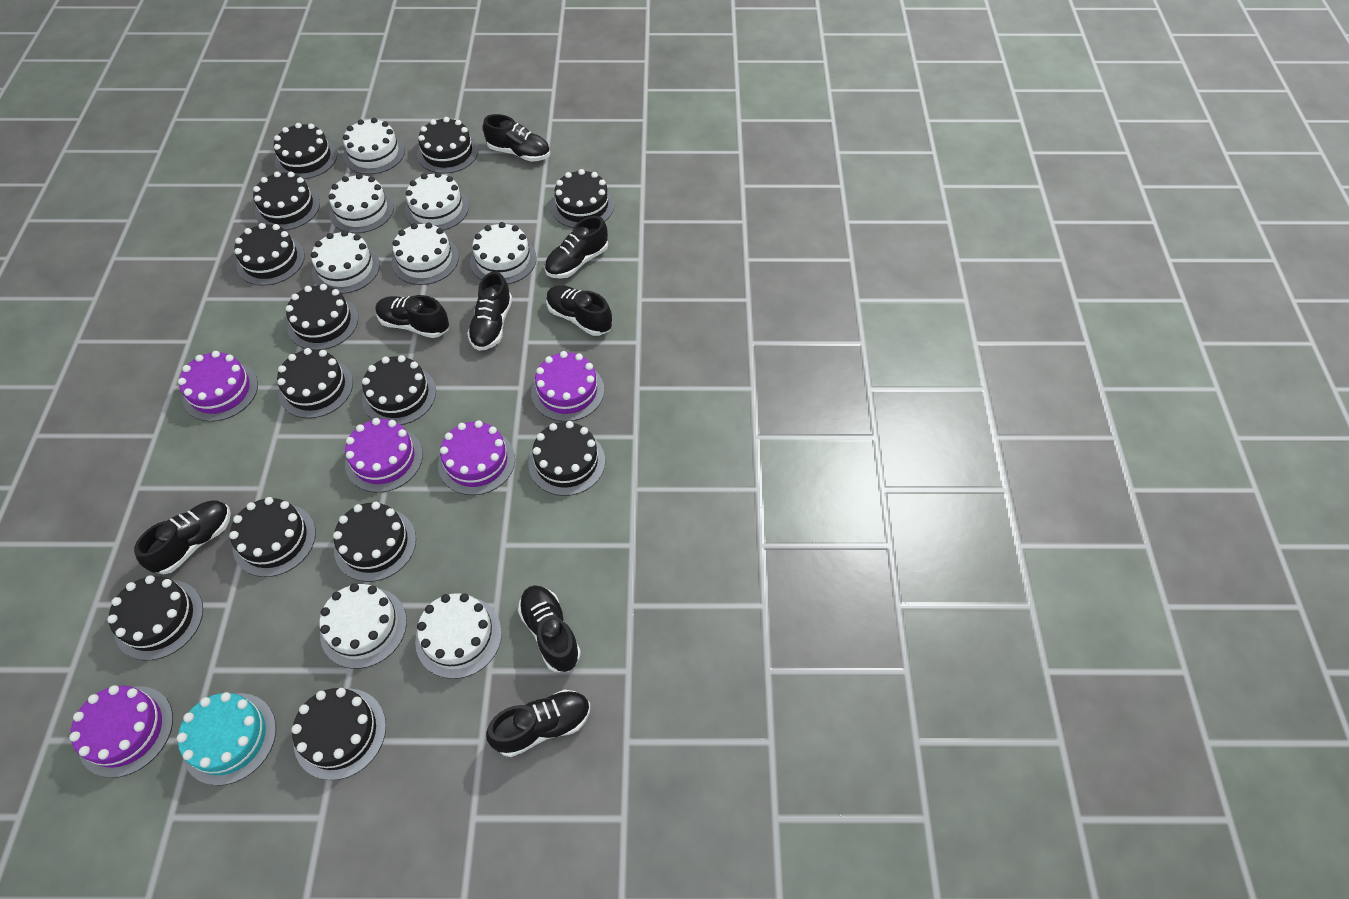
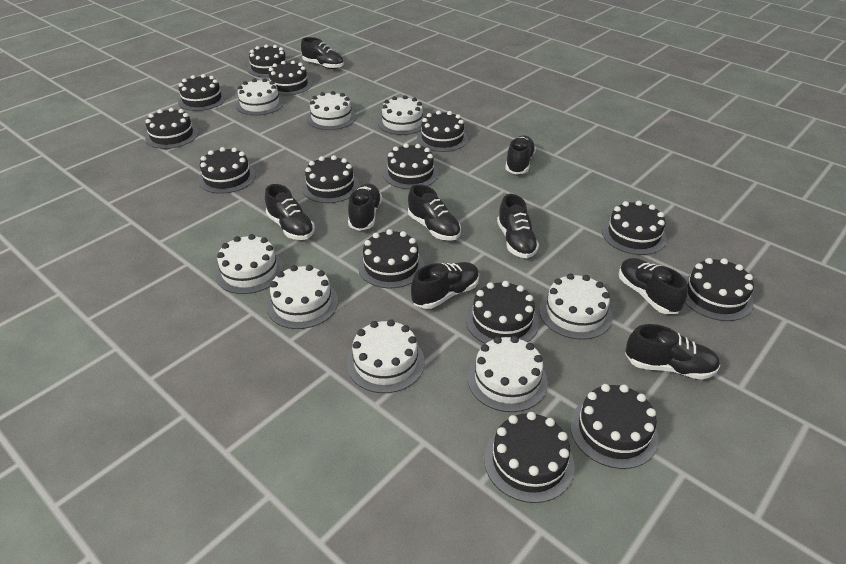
black cake: 13 -> 14
black shoe: 8 -> 9
purple cake: 5 -> 0
turquoise cake: 1 -> 0

